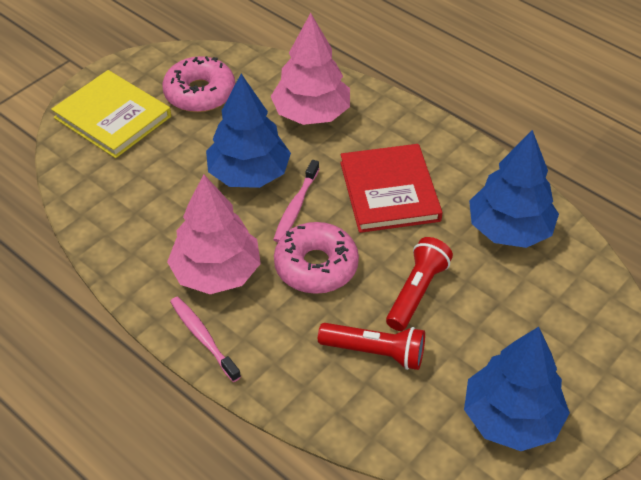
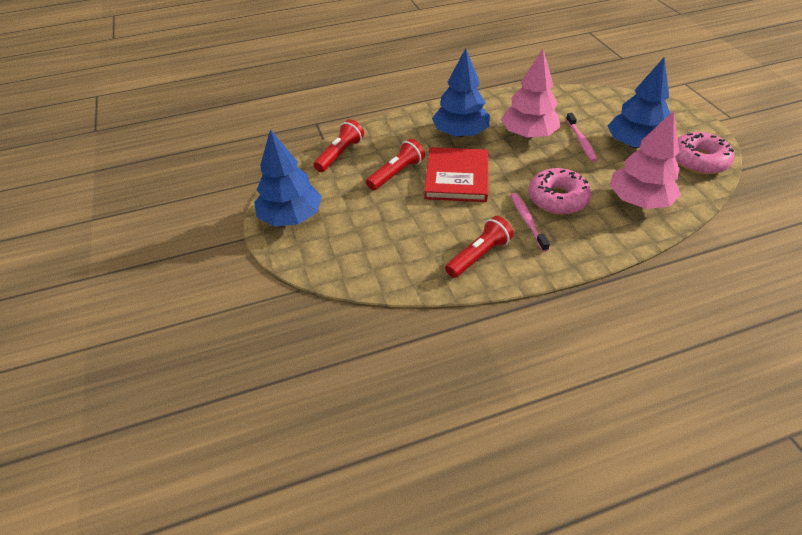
red flashlight: 2 -> 3
yellow book: 1 -> 0

